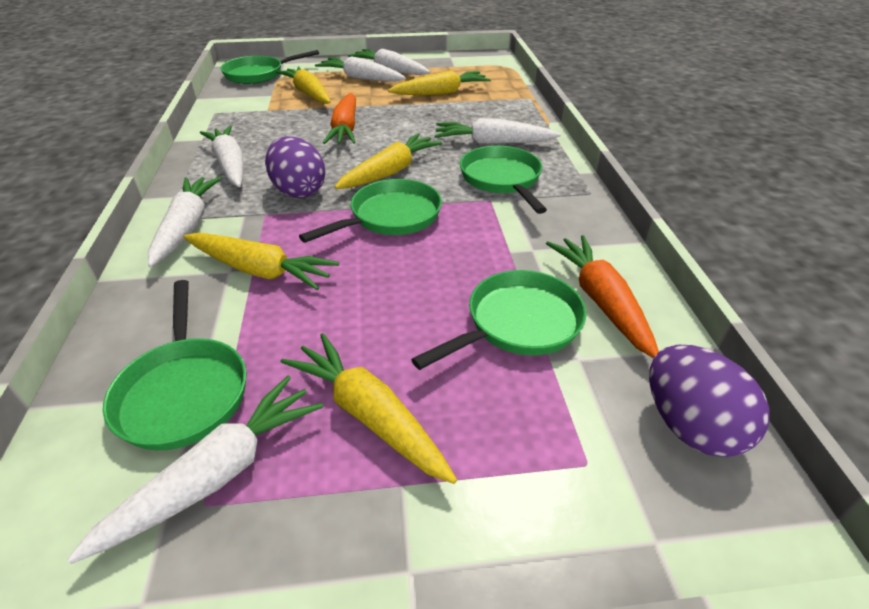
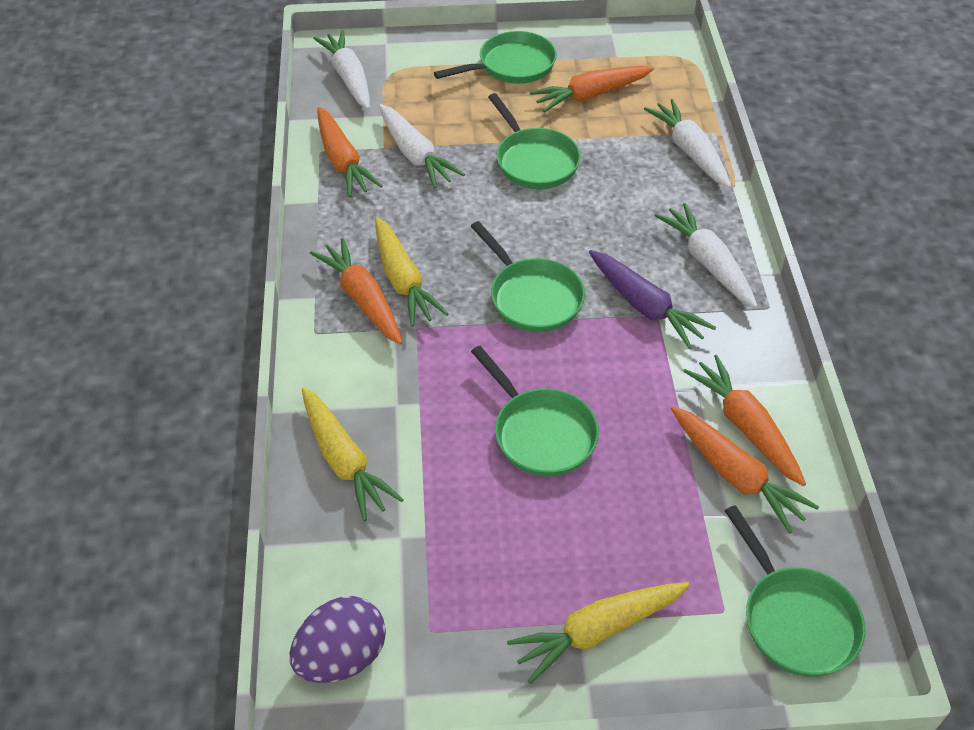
orange carrot: 2 -> 5
purple carrot: 0 -> 1
purple egg: 2 -> 1
white carrot: 6 -> 4
yellow carrot: 5 -> 3

